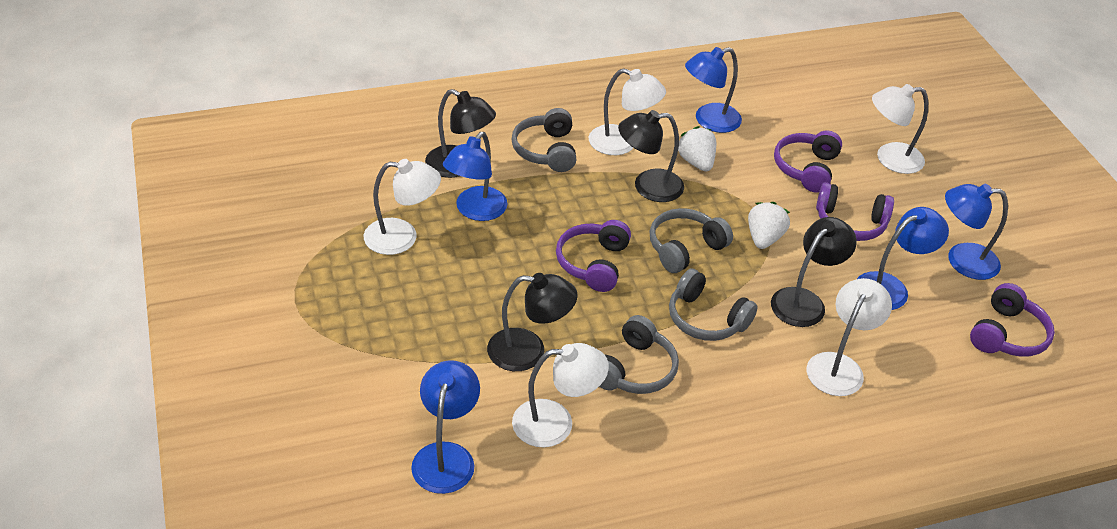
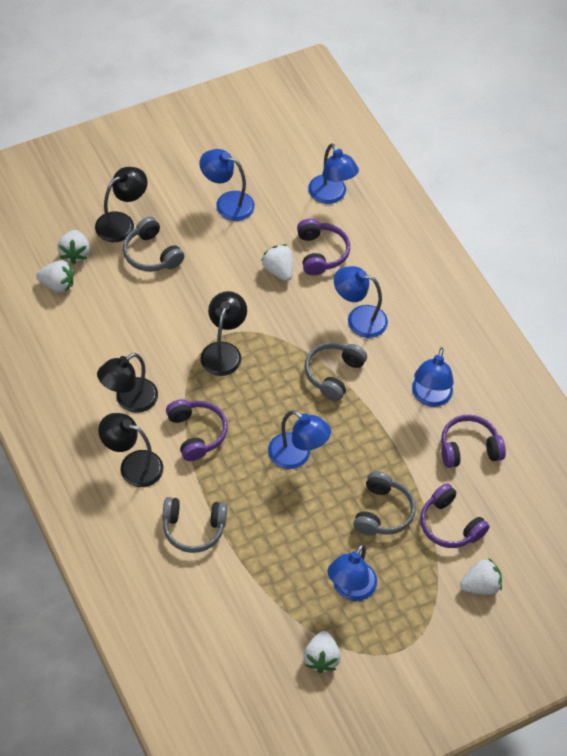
blue lamp: 5 -> 6
white lamp: 5 -> 0
white strawberry: 2 -> 5

